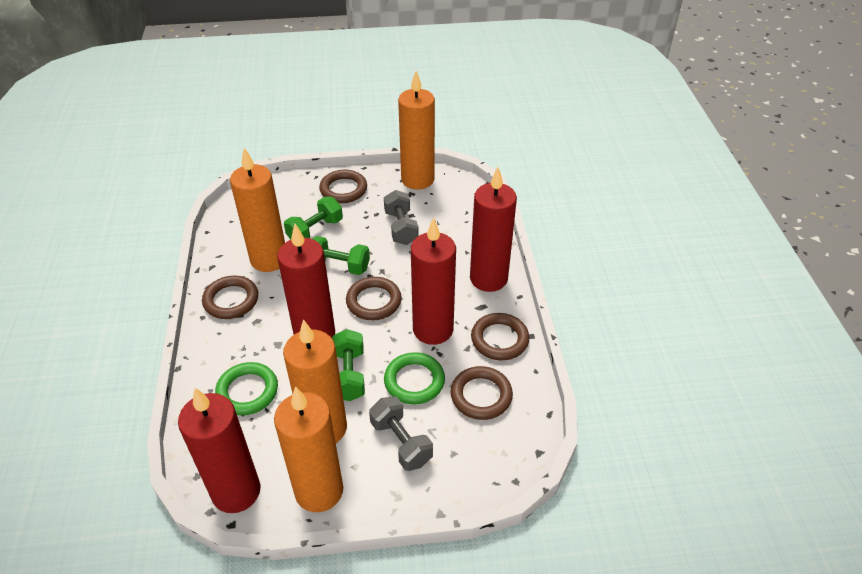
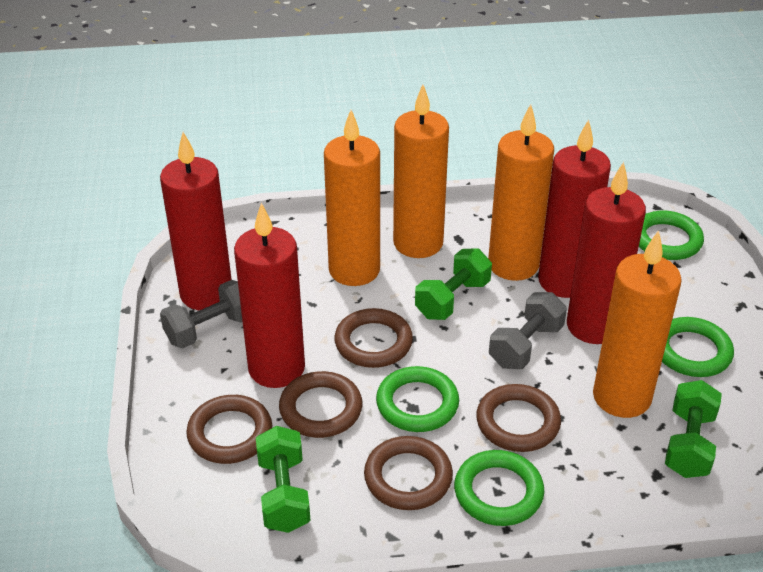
green ring: 2 -> 4

